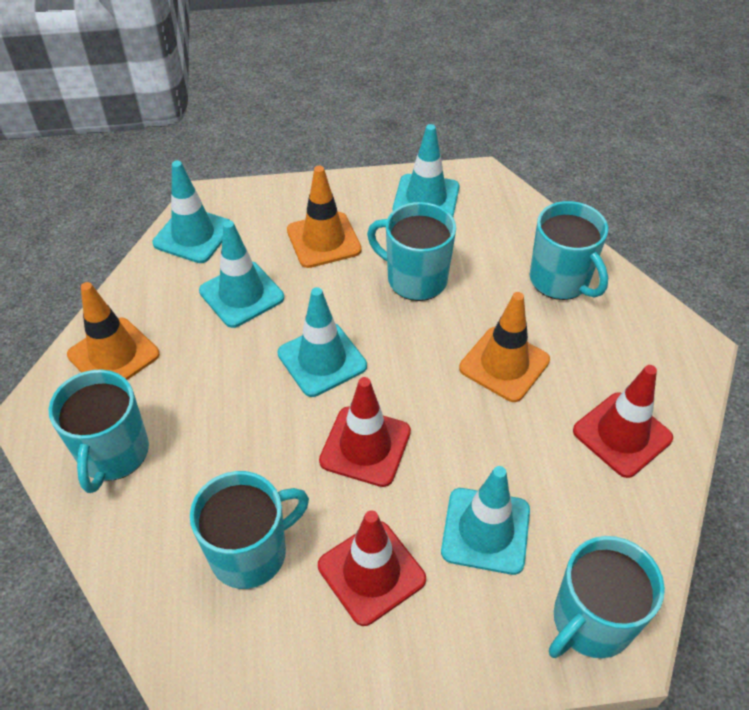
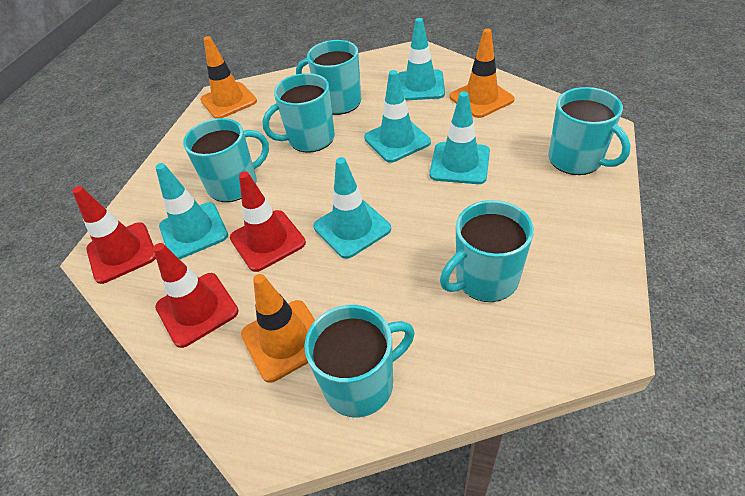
turquoise mug: 5 -> 6

